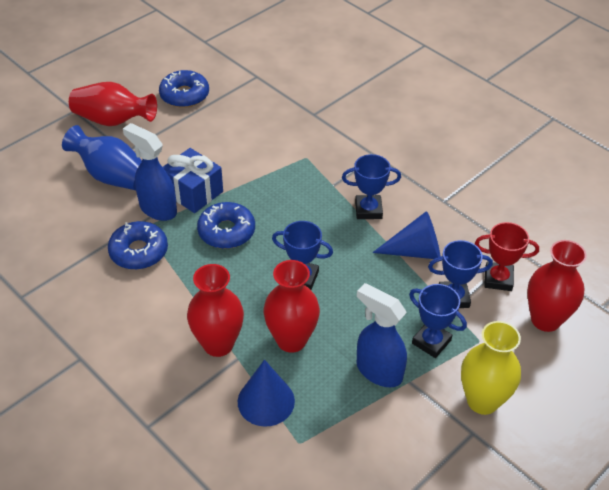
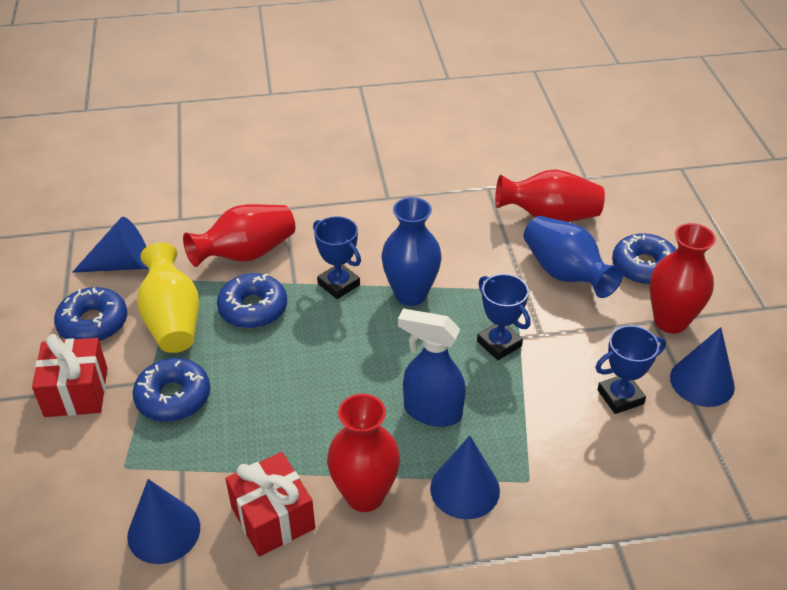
blue cone: 2 -> 4
blue donut: 3 -> 4
blue gift: 1 -> 0
blue spray bottle: 2 -> 1
blue trophy: 4 -> 3
blue vase: 1 -> 2
red gift: 0 -> 2
red trophy: 1 -> 0

